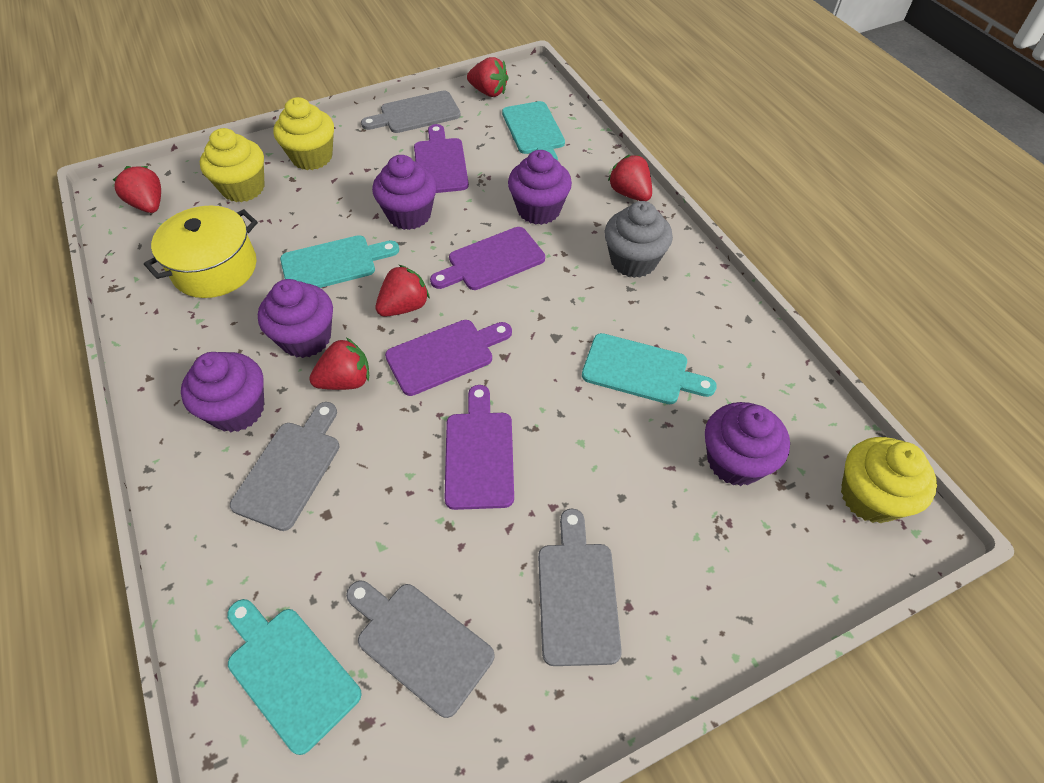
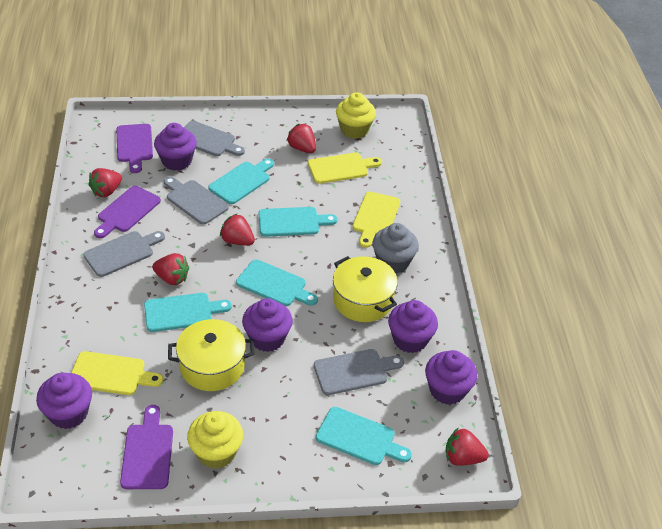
purple cutting board: 4 -> 3
turquoise cutting board: 4 -> 5
yellow cupcake: 3 -> 2
yellow cutting board: 0 -> 3
yellow pot: 1 -> 2

